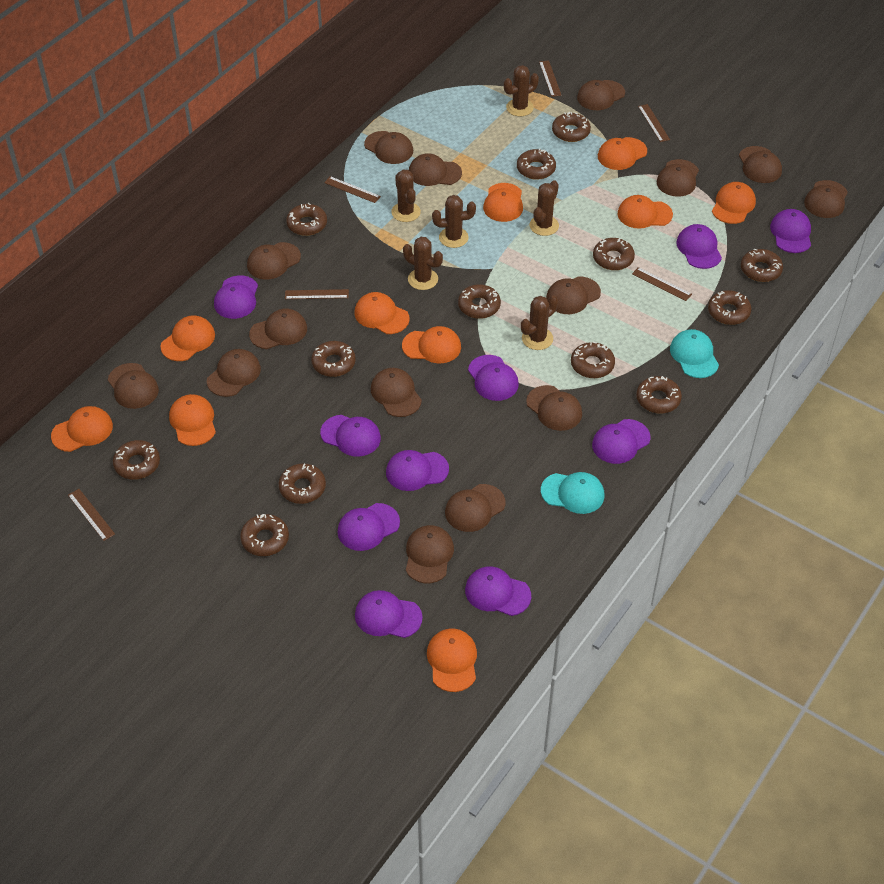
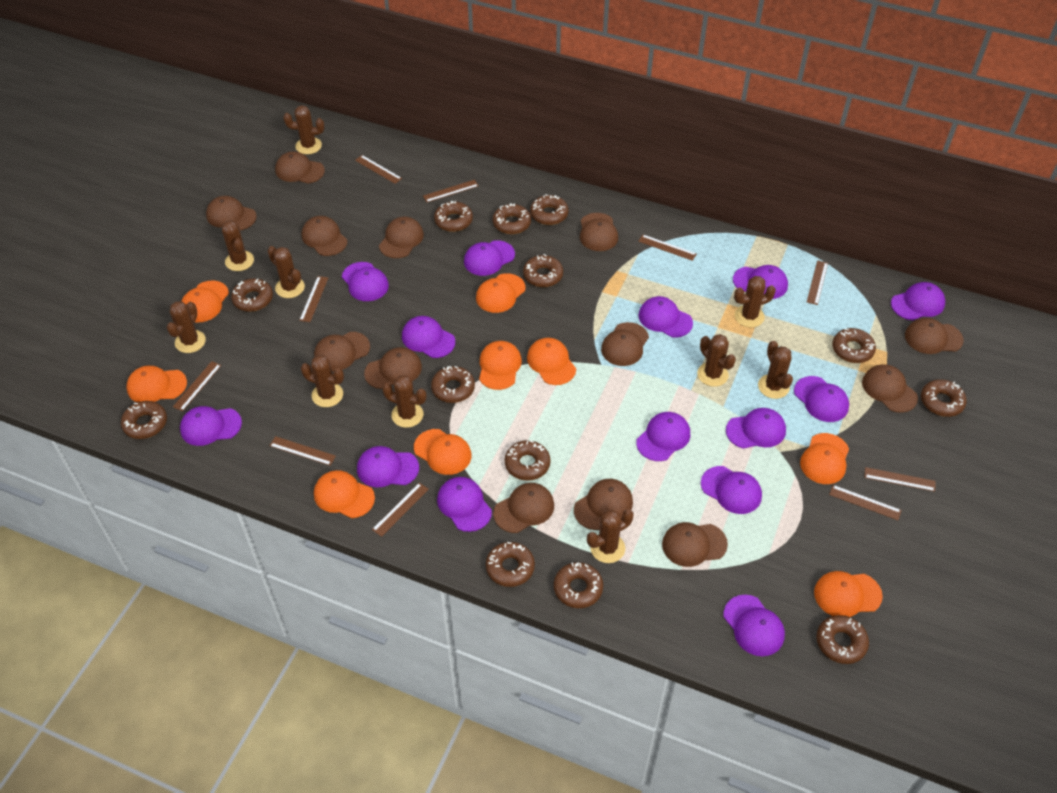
brown cactus: 6 -> 10
brown cap: 15 -> 13
brown ruler: 6 -> 10
orange cap: 10 -> 9
purple cap: 10 -> 14
turquoise cap: 2 -> 0

